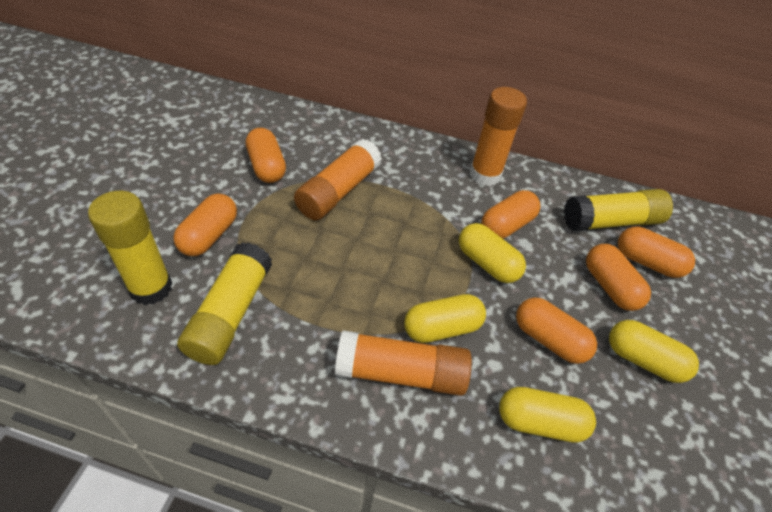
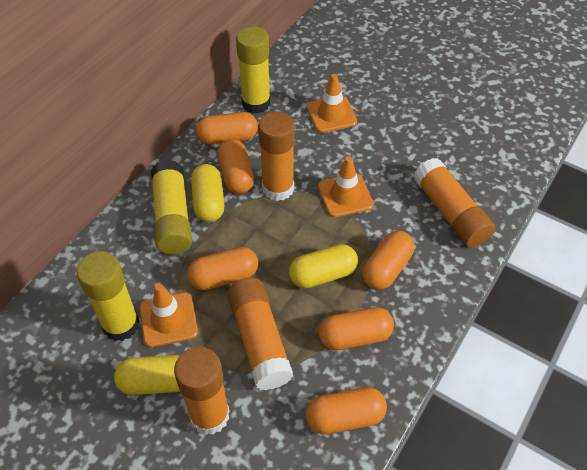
orange glue stick: 3 -> 4
orange traffic cone: 0 -> 3
yellow capsule: 4 -> 3

